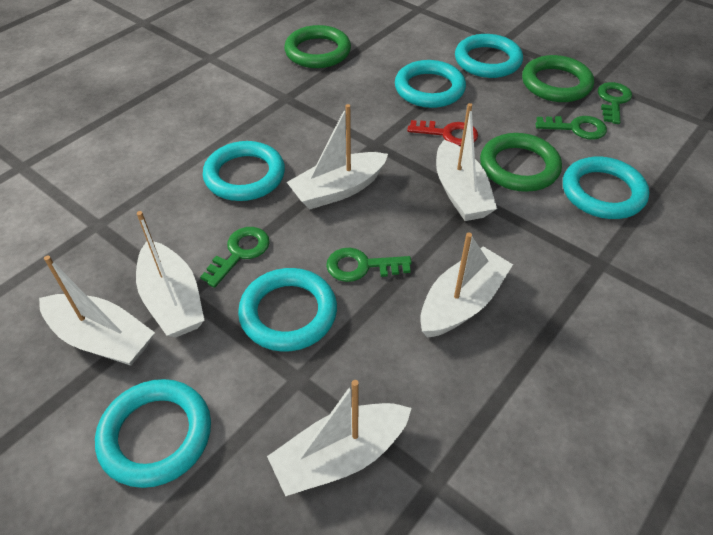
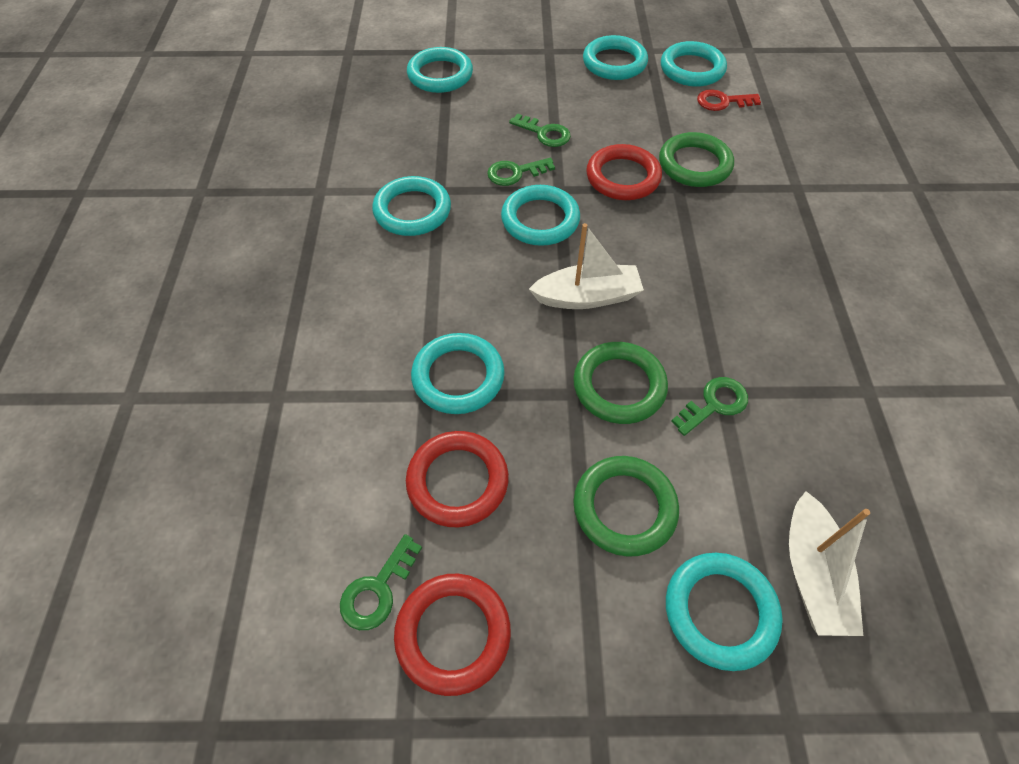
red ring: 0 -> 3
turquoise ring: 6 -> 7
white boat: 6 -> 2

